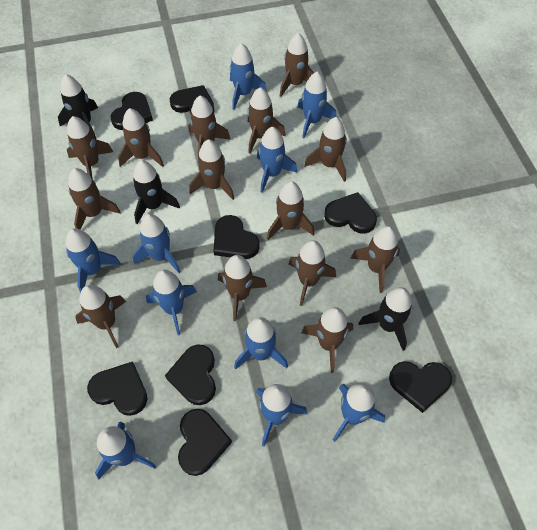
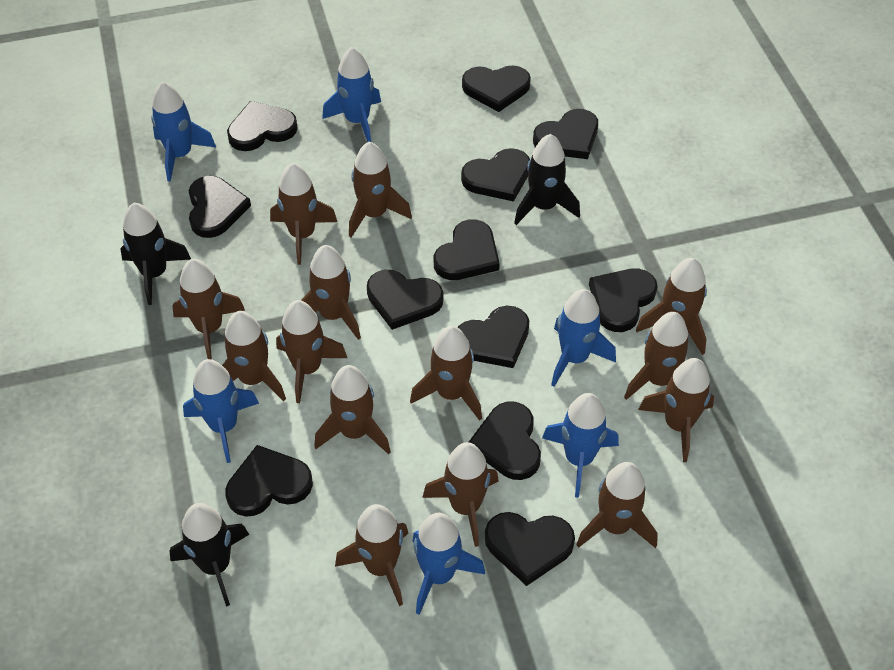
black heart: 8 -> 12
blue rocket: 10 -> 6

